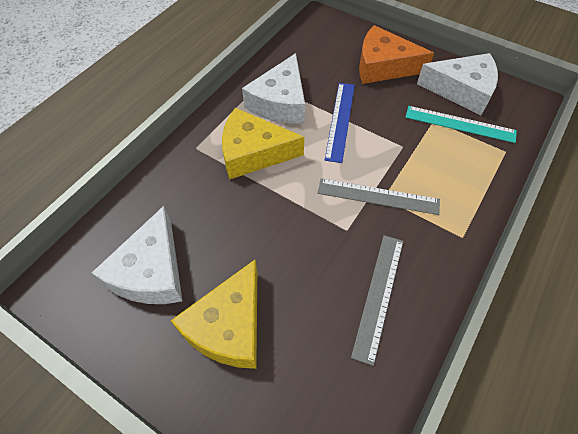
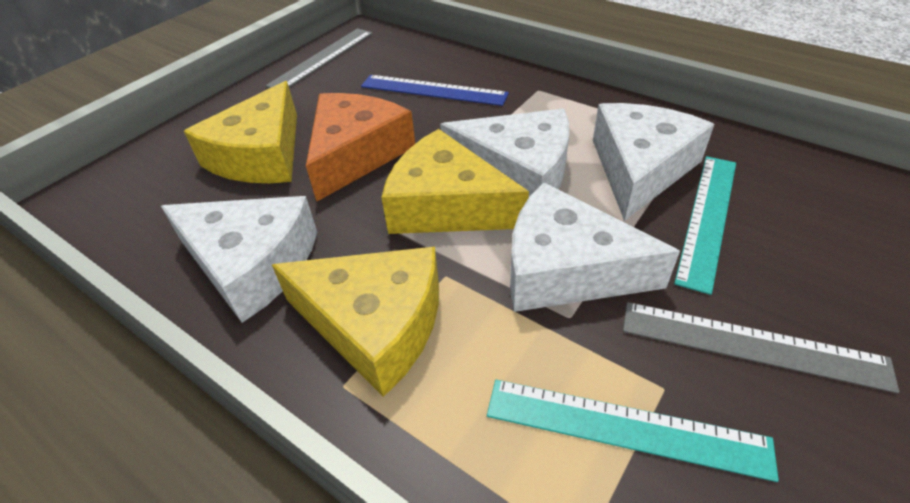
turquoise ruler: 1 -> 2
white cheese: 3 -> 4
yellow cheese: 2 -> 3

